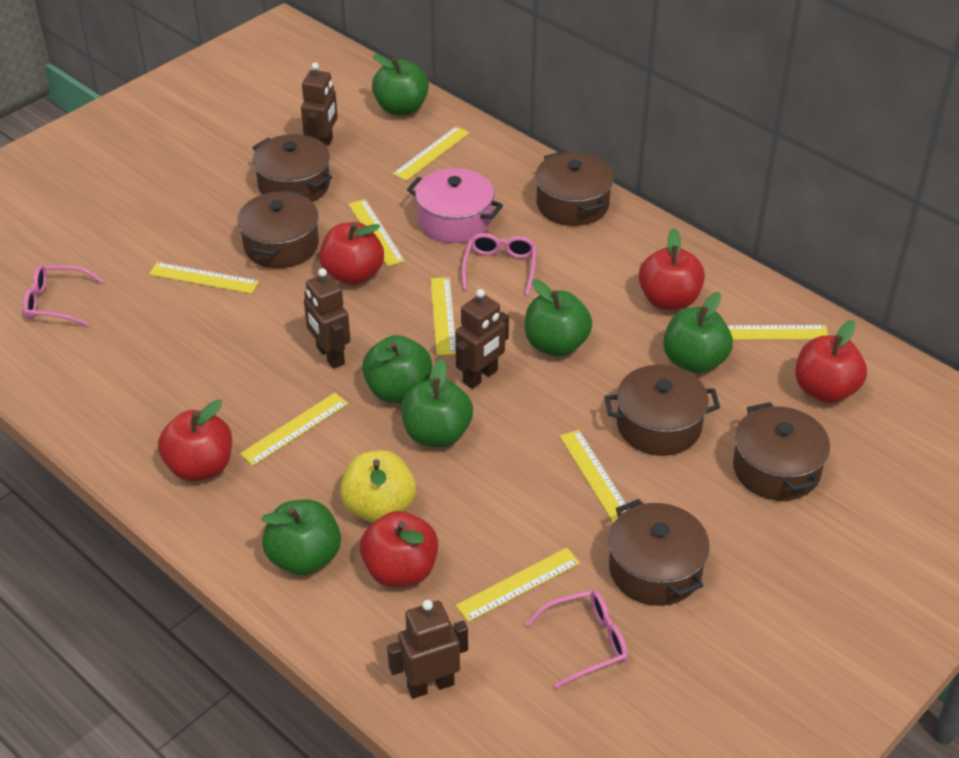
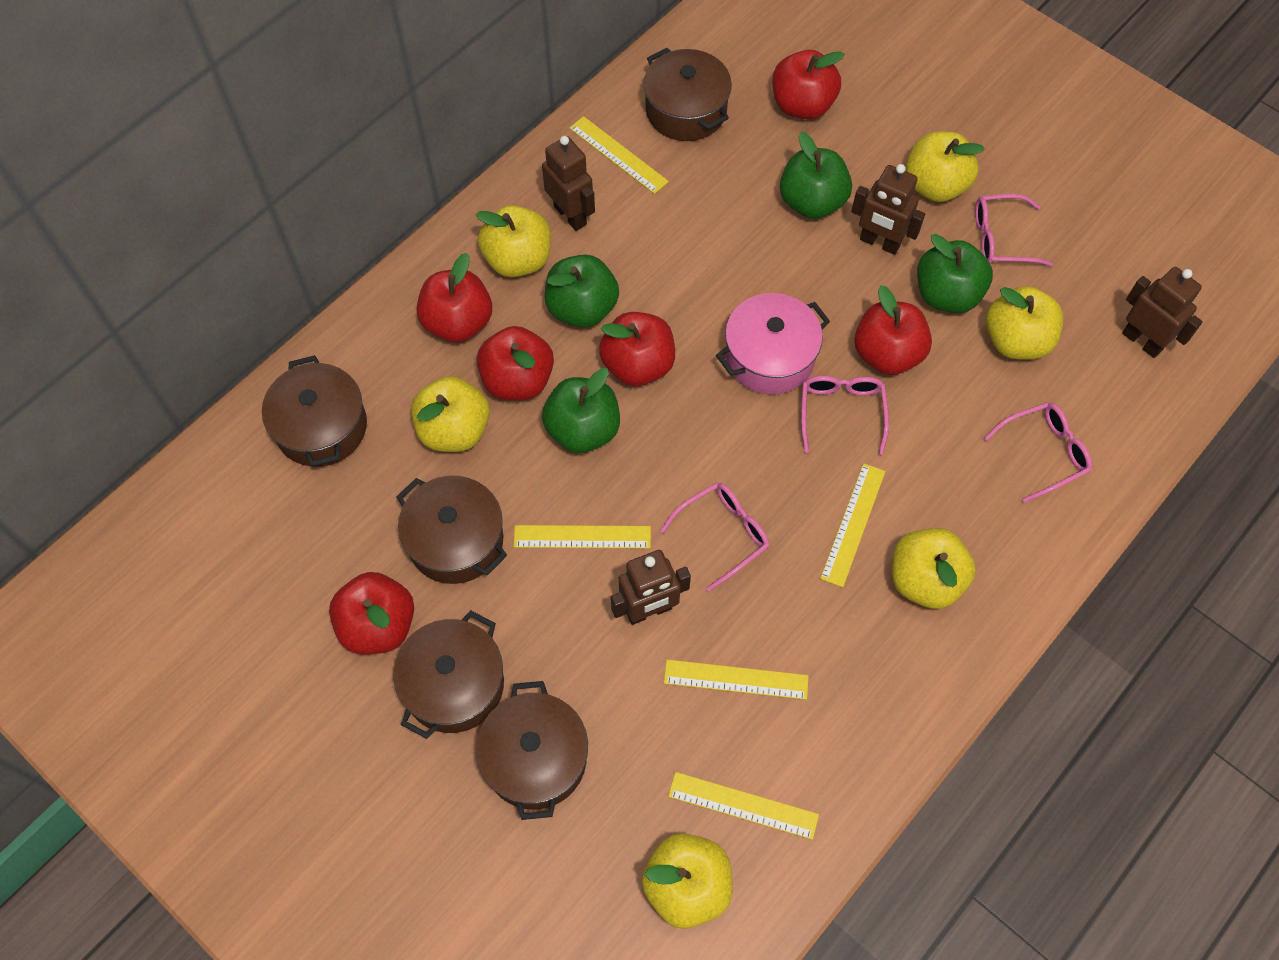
brown pot: 6 -> 5
green apple: 6 -> 4
pink glasses: 3 -> 4
red apple: 5 -> 6
yellow apple: 1 -> 6
yellow ruler: 8 -> 5

